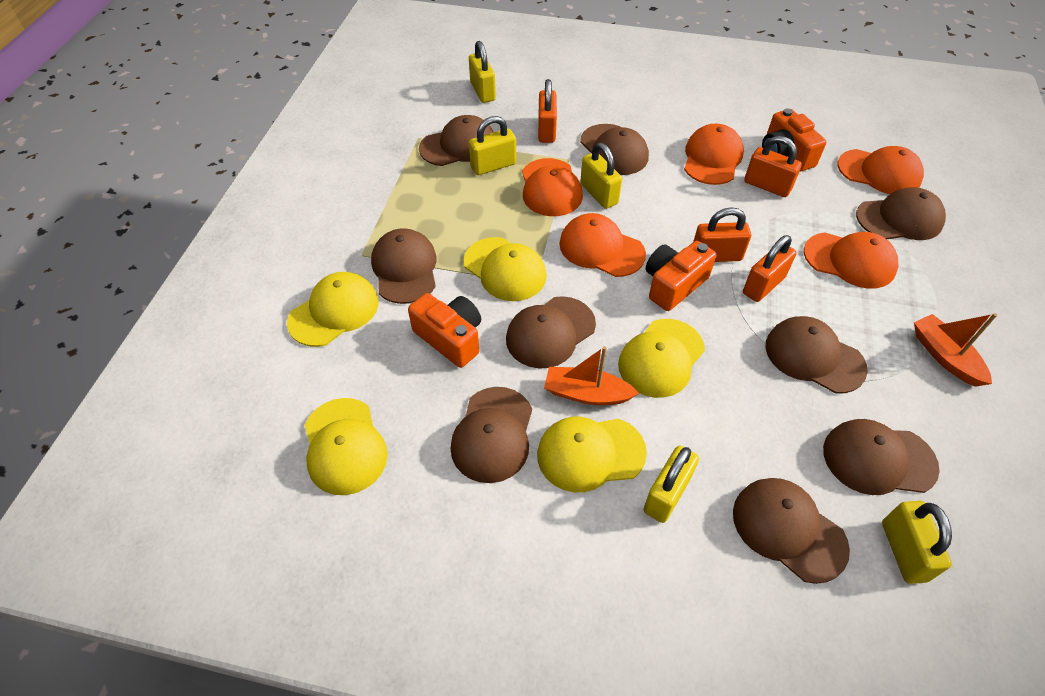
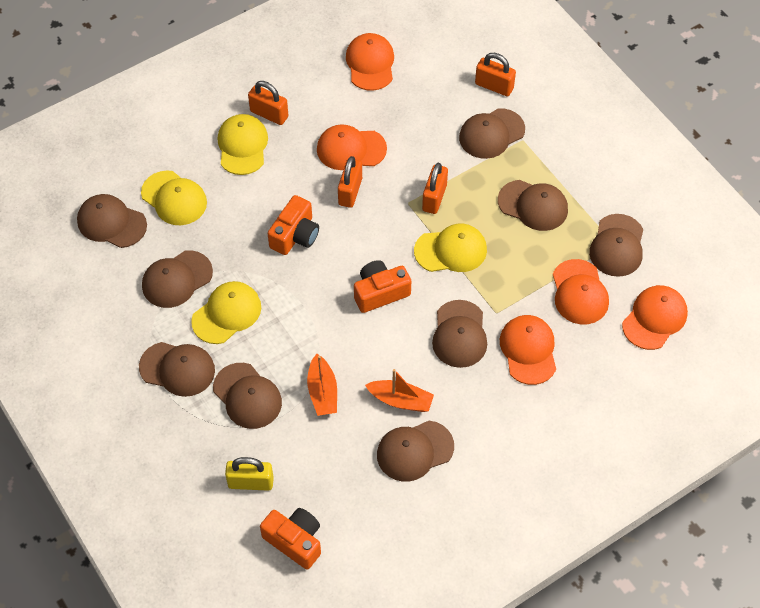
yellow cap: 5 -> 4
yellow padlock: 5 -> 1

